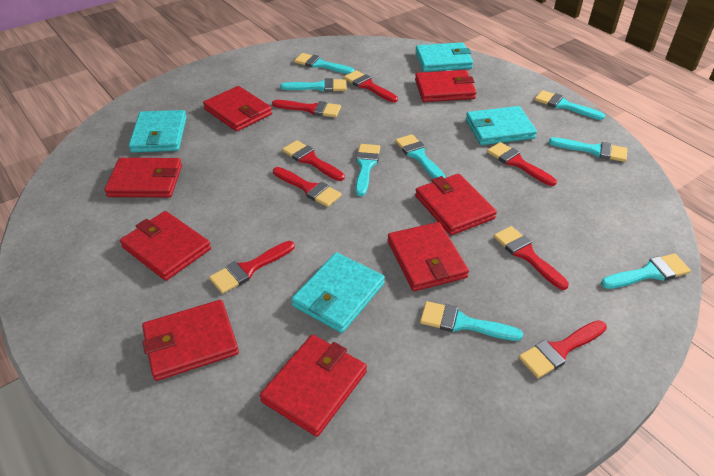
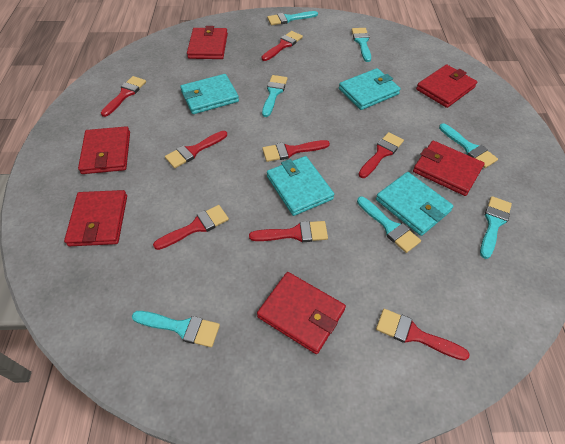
red wallet: 8 -> 6
turquoise brush: 8 -> 7

